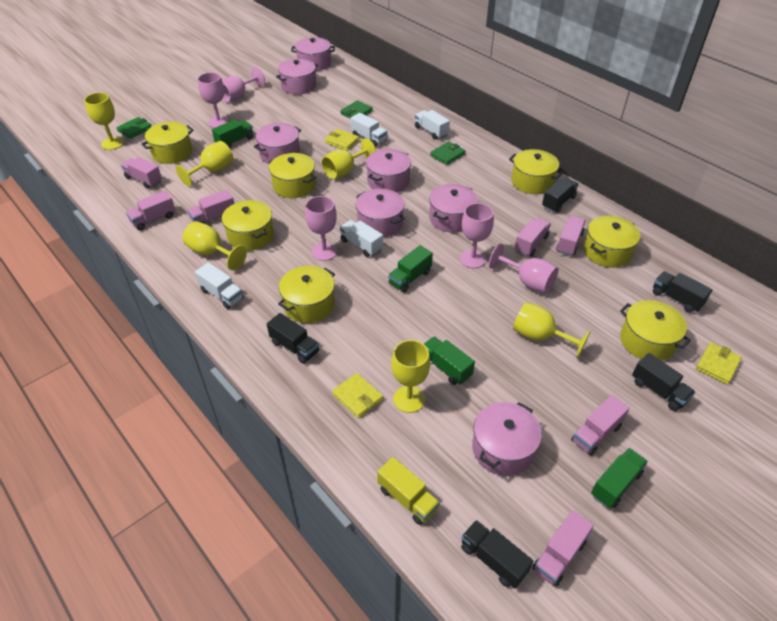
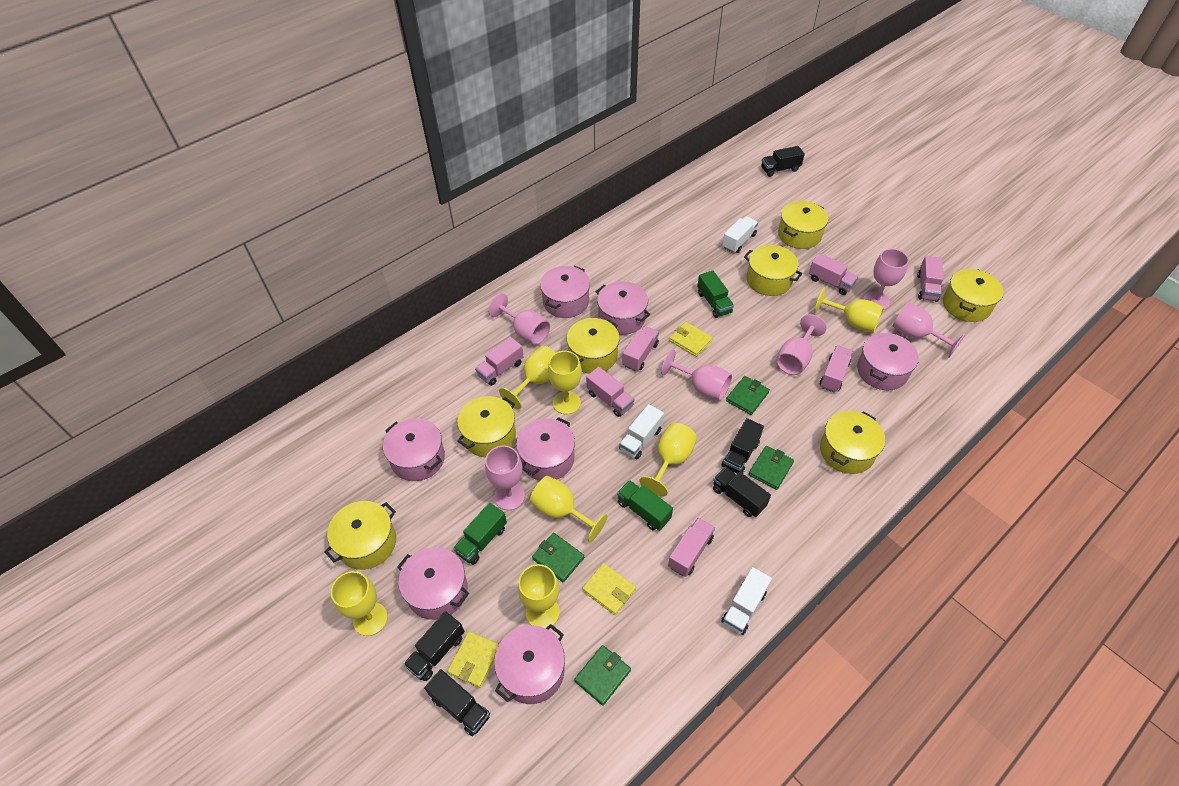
green truck: 4 -> 3
green wallet: 3 -> 4
pink goblet: 5 -> 6
white truck: 4 -> 3
yellow goblet: 6 -> 7
yellow truck: 1 -> 0

